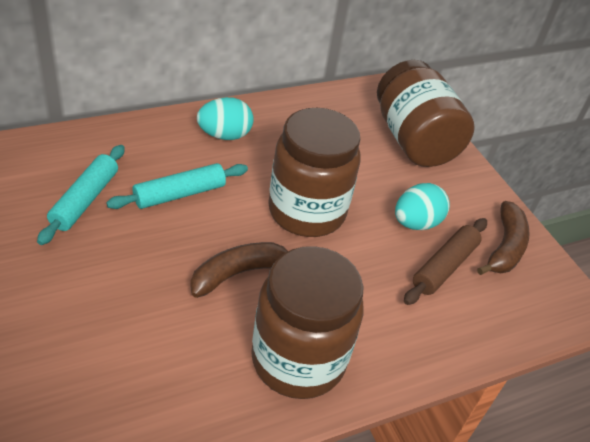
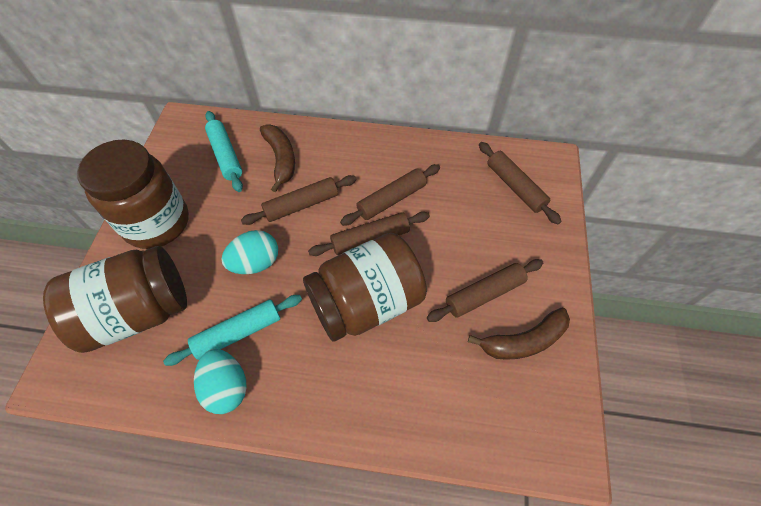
brown rolling pin: 1 -> 5

